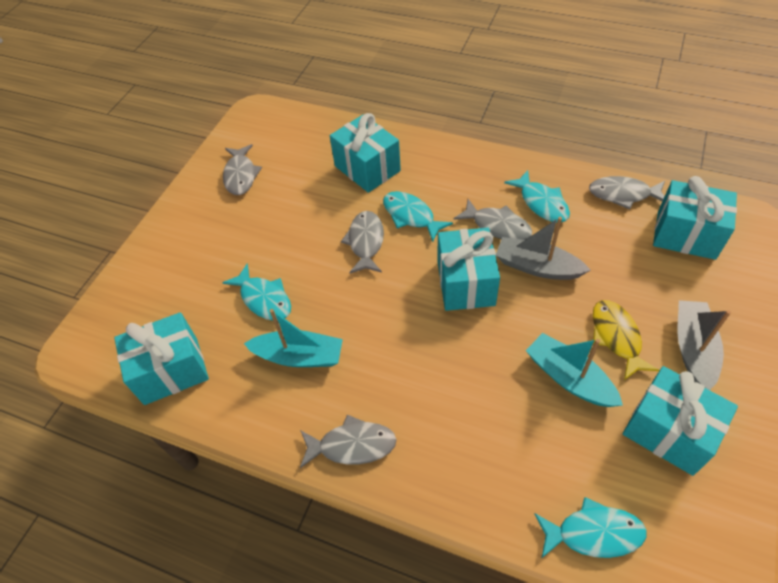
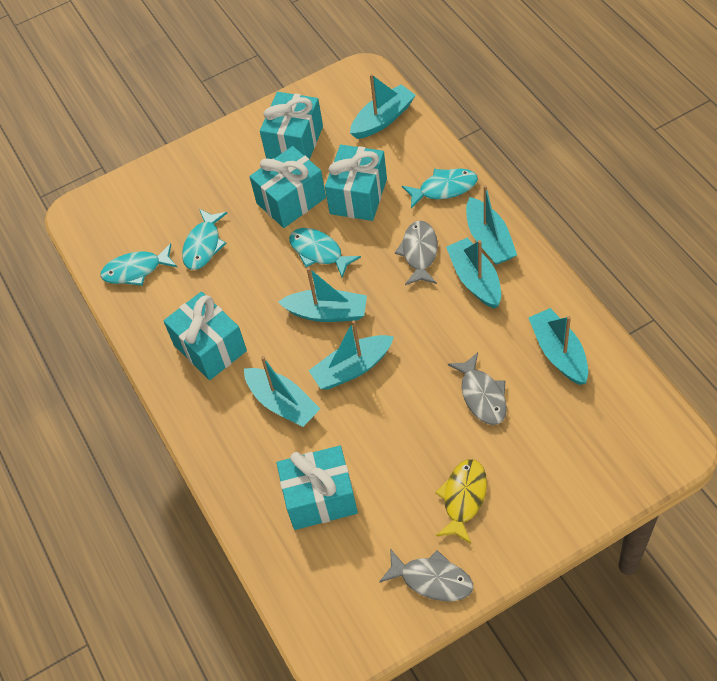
grey boat: 2 -> 0
grey fish: 5 -> 3
turquoise boat: 2 -> 7

